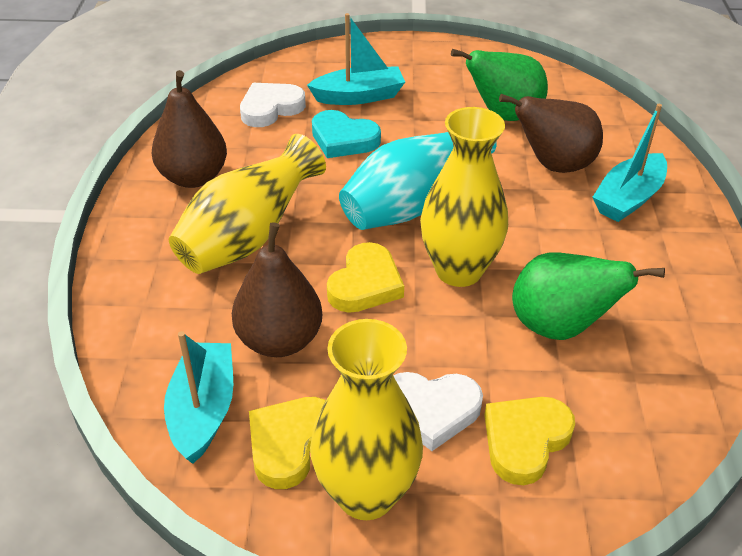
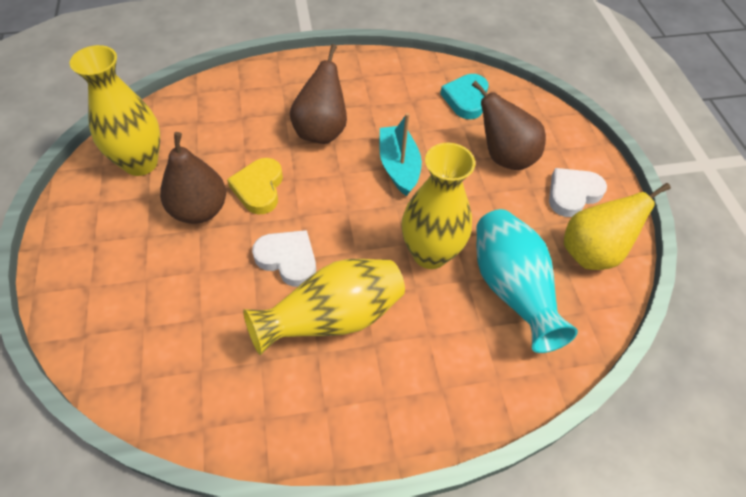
green pear: 2 -> 0
turquoise boat: 3 -> 1
yellow heart: 3 -> 1
yellow pear: 0 -> 1

